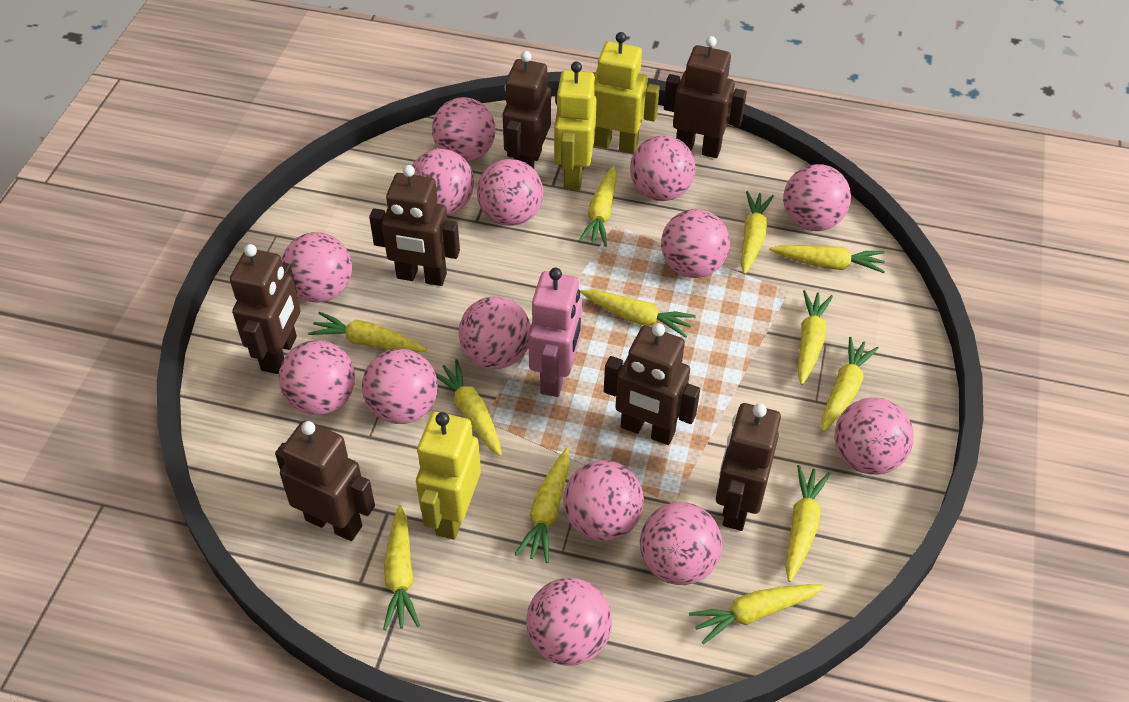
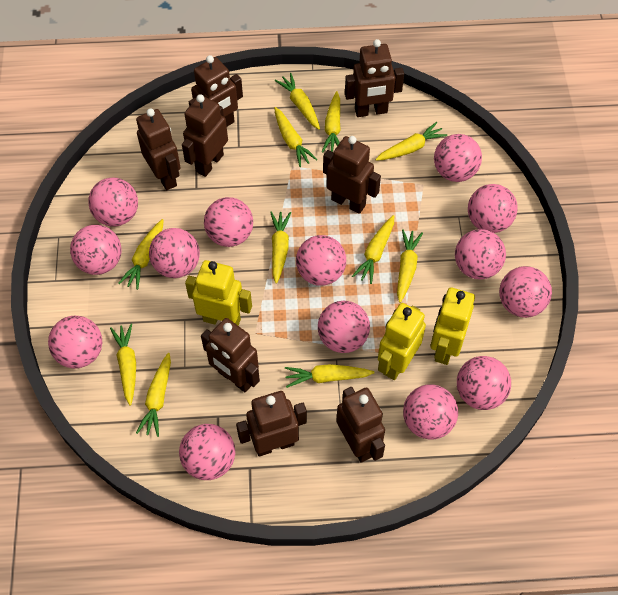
brown robot: 7 -> 8
pink robot: 1 -> 0
yellow carrot: 12 -> 11

